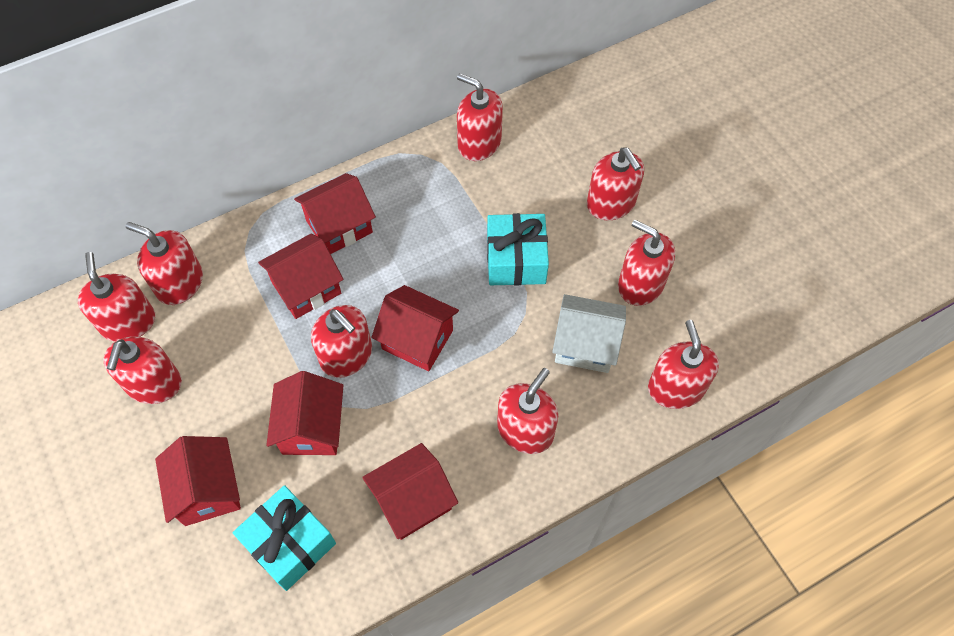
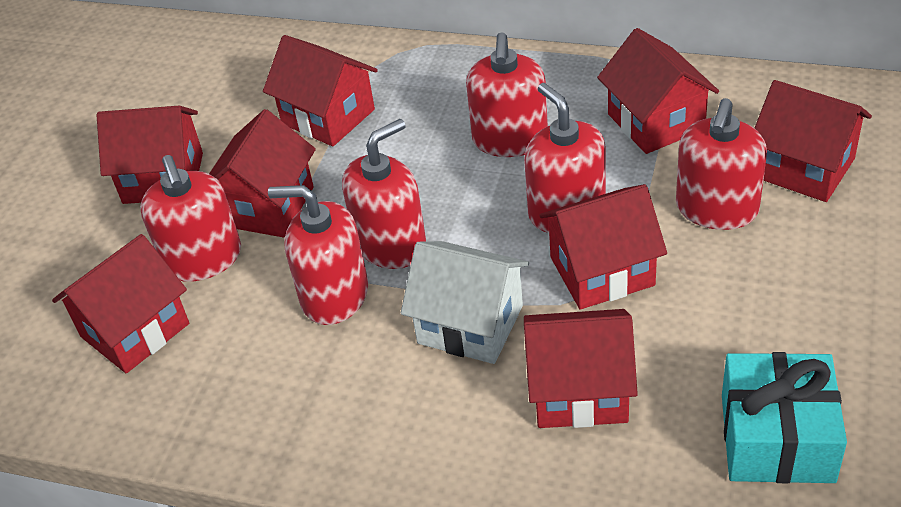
red house: 6 -> 8
red soap dispenser: 9 -> 6
turquoise gift: 2 -> 1

